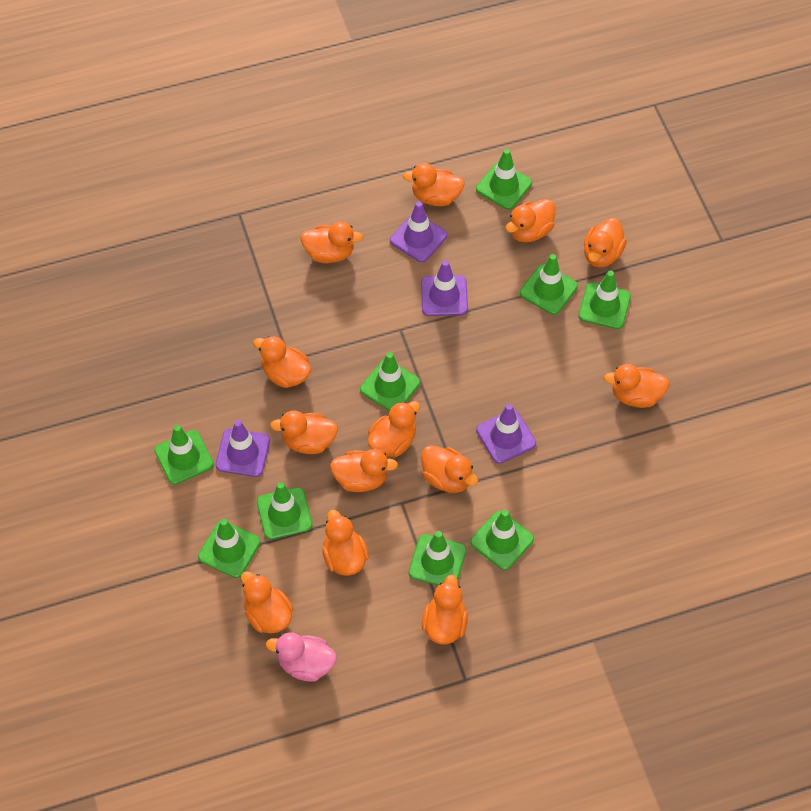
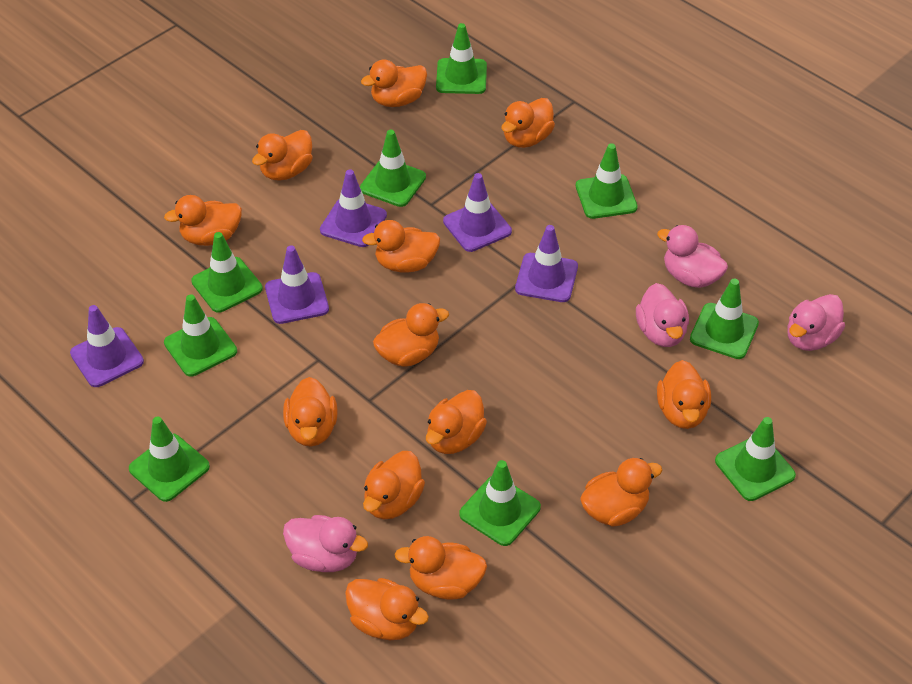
pink duck: 1 -> 4
purple traffic cone: 4 -> 5

